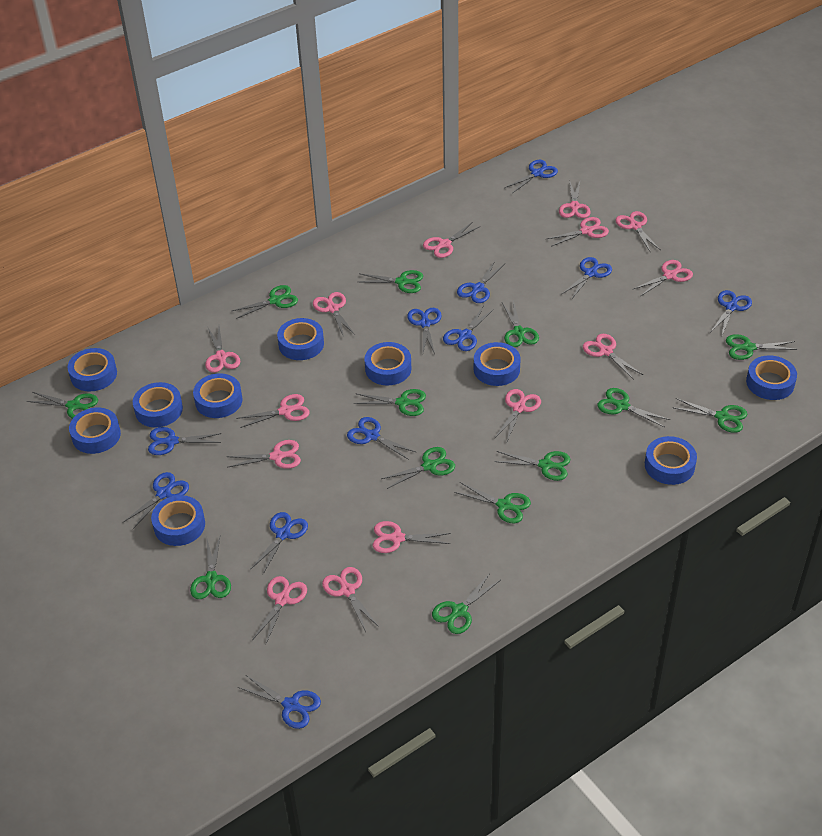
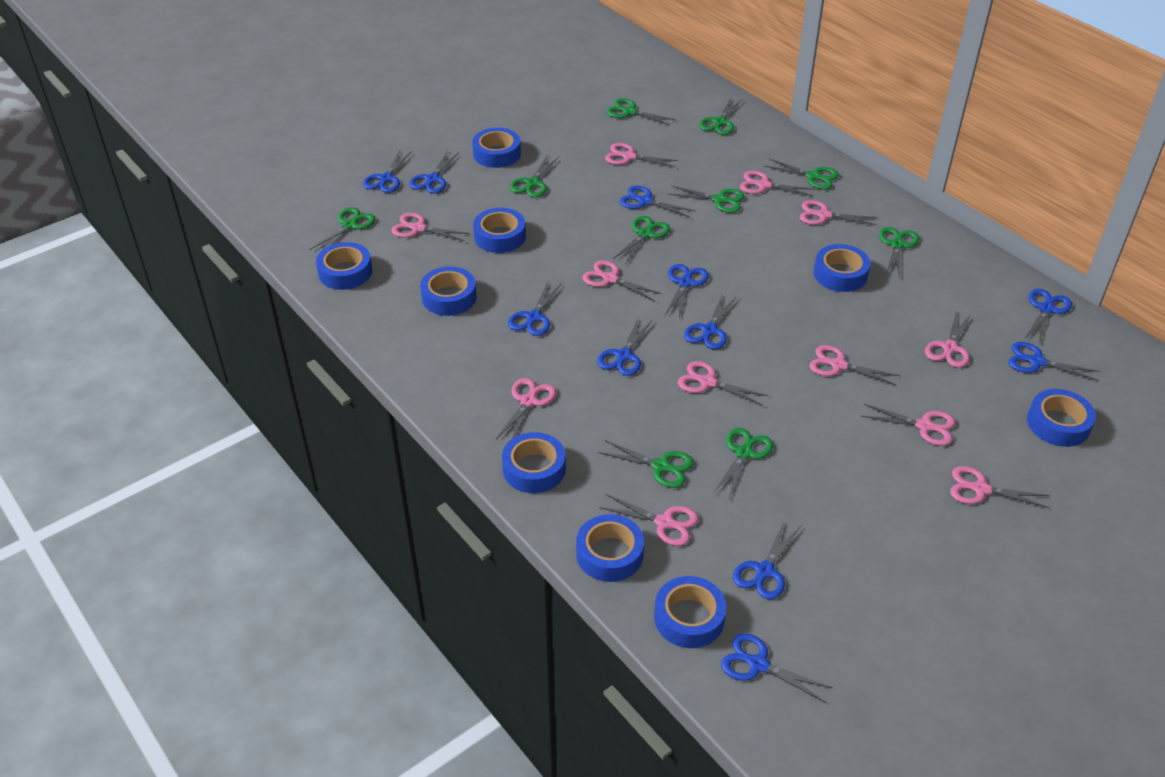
blue tape: 10 -> 9
green scissors: 13 -> 10
pink scissors: 14 -> 12

